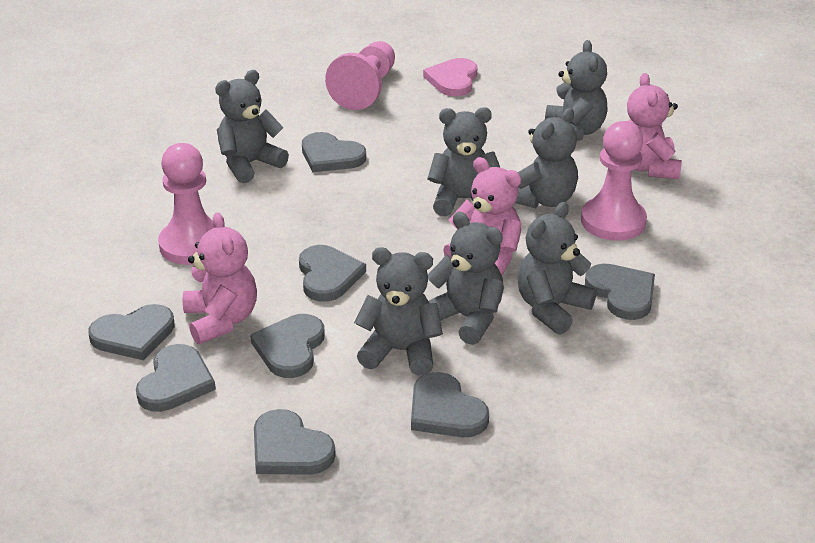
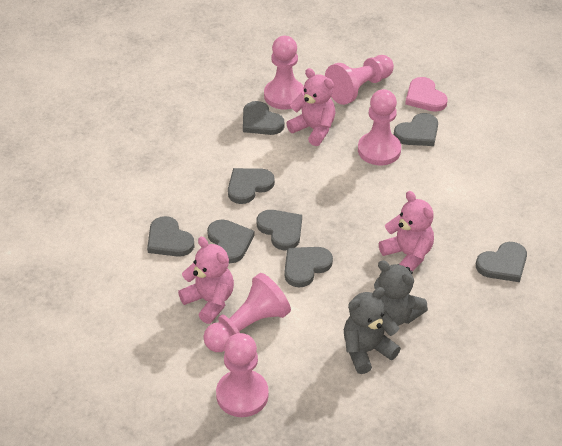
grey teddy bear: 7 -> 2
pink pawn: 3 -> 5

